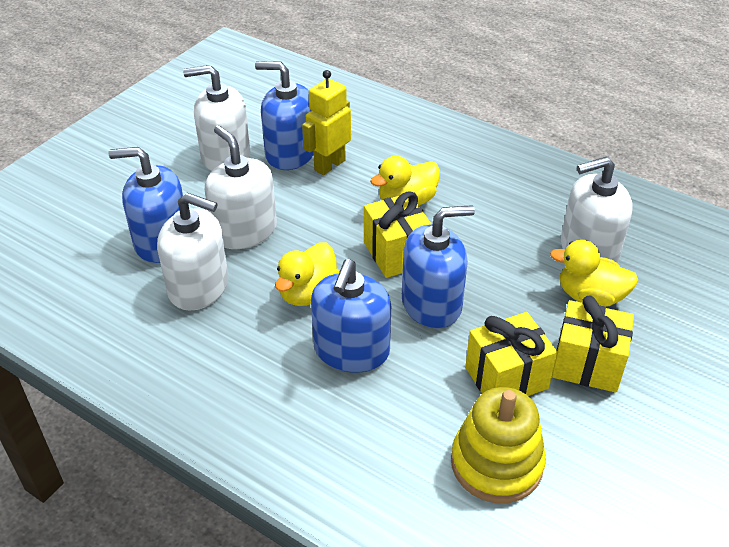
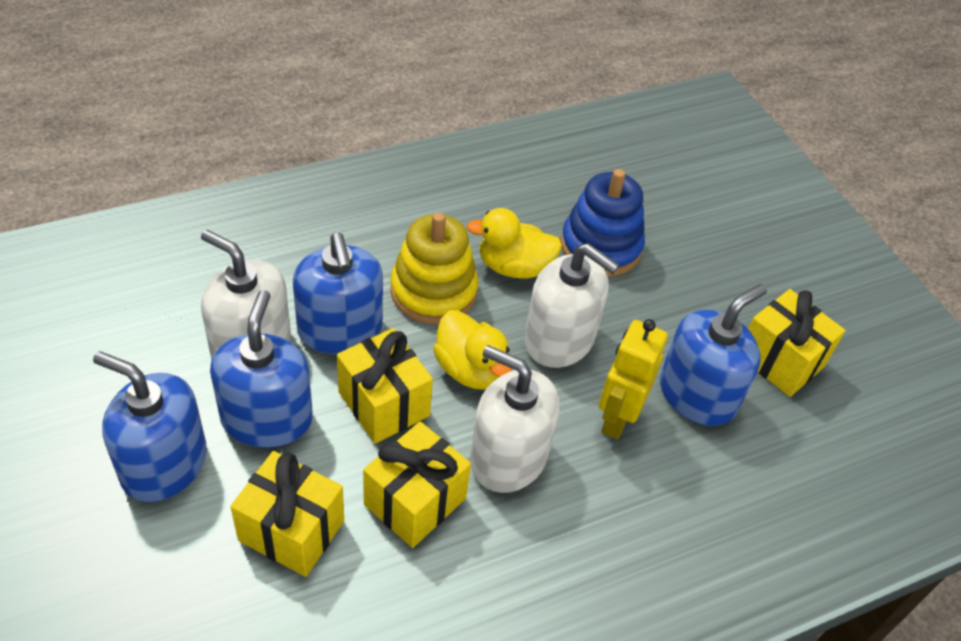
blue stacking toy: 0 -> 1
white soap dispenser: 4 -> 3
yellow duck: 3 -> 2
yellow gift: 3 -> 4

